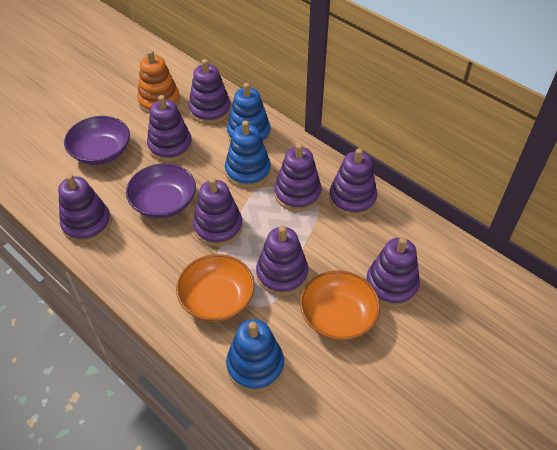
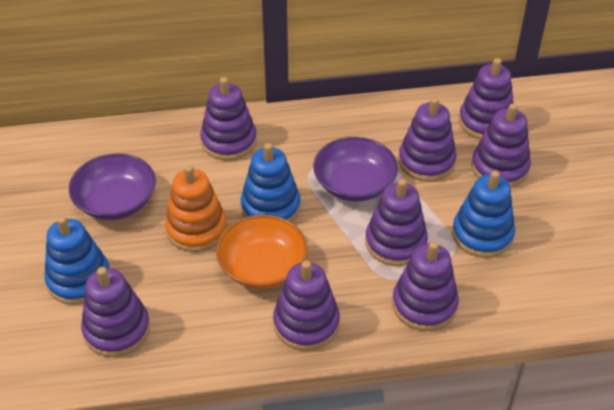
orange bowl: 2 -> 1

